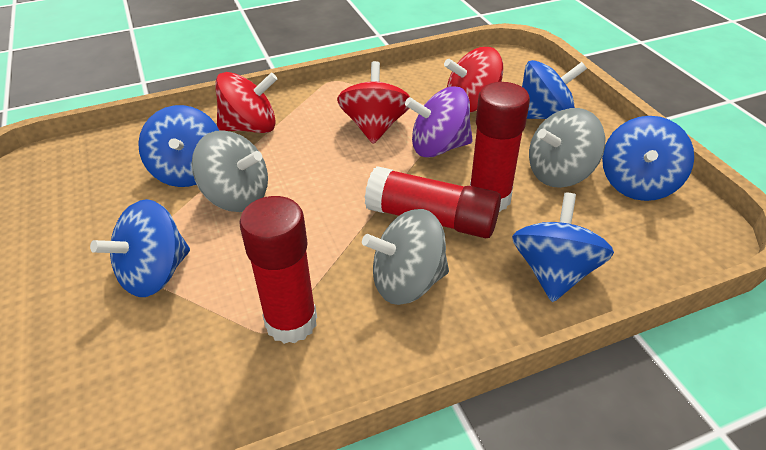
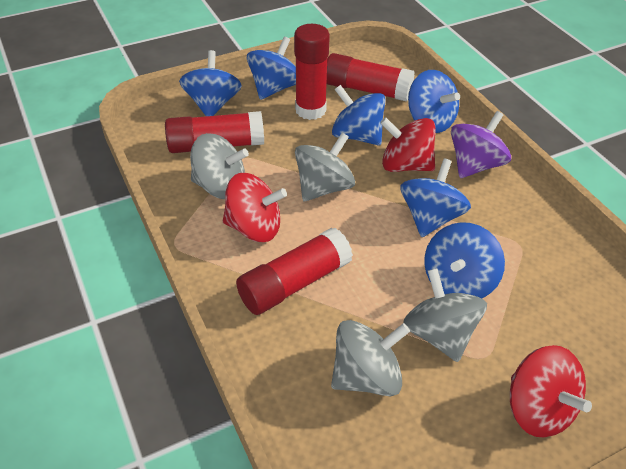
blue spinning top: 5 -> 6
grey spinning top: 3 -> 4
red glue stick: 3 -> 4

